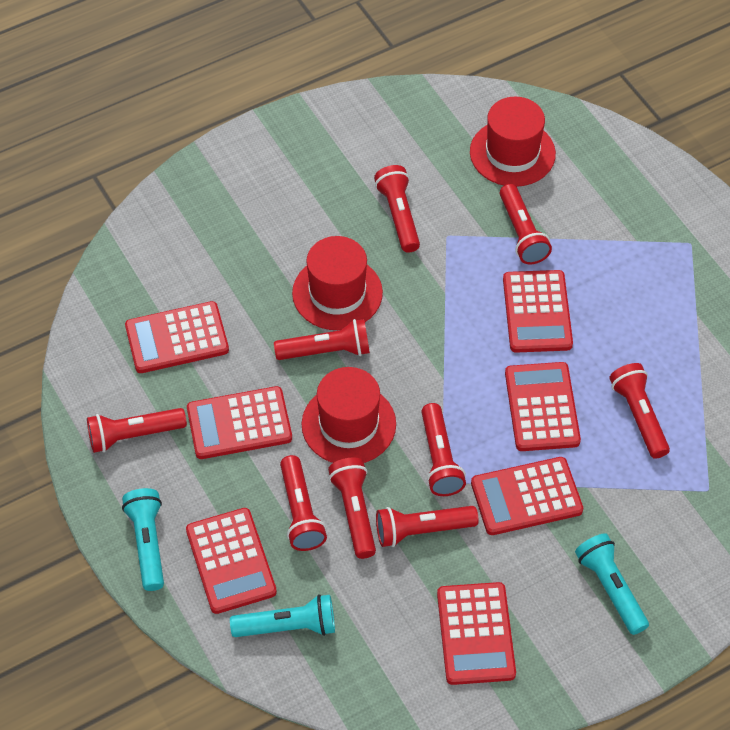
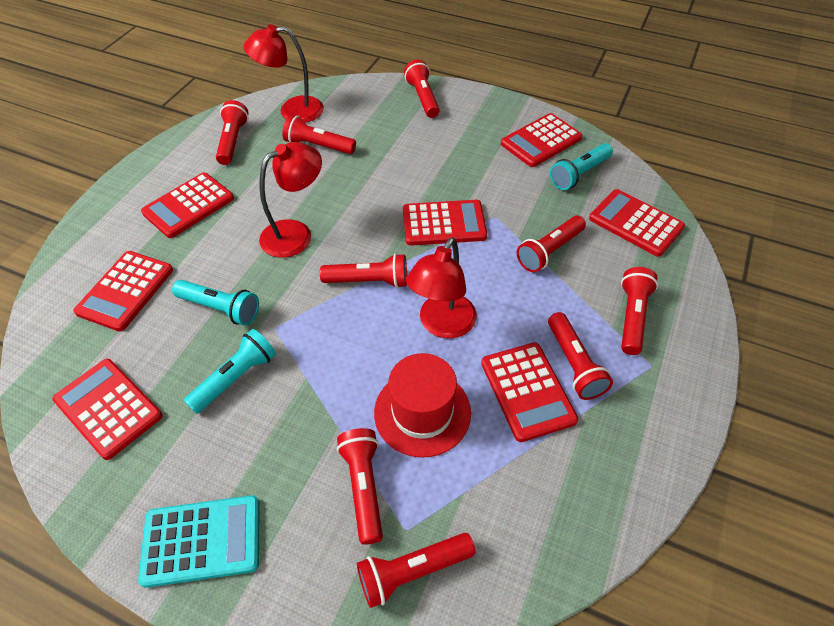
red hat: 3 -> 1
red lamp: 0 -> 3
turquoise calculator: 0 -> 1

